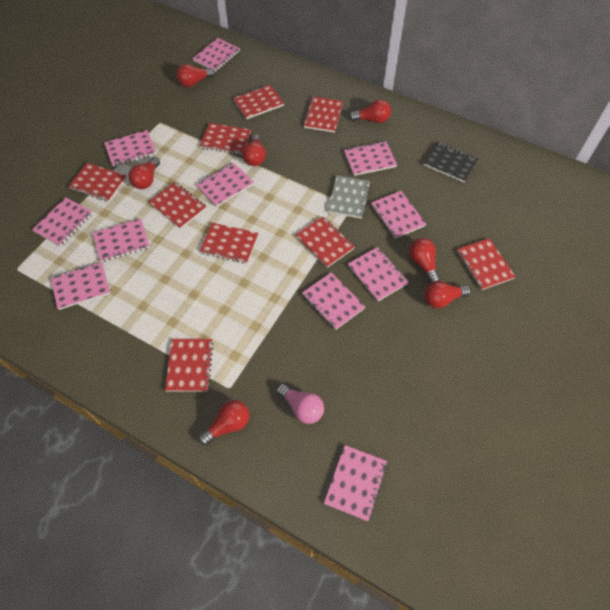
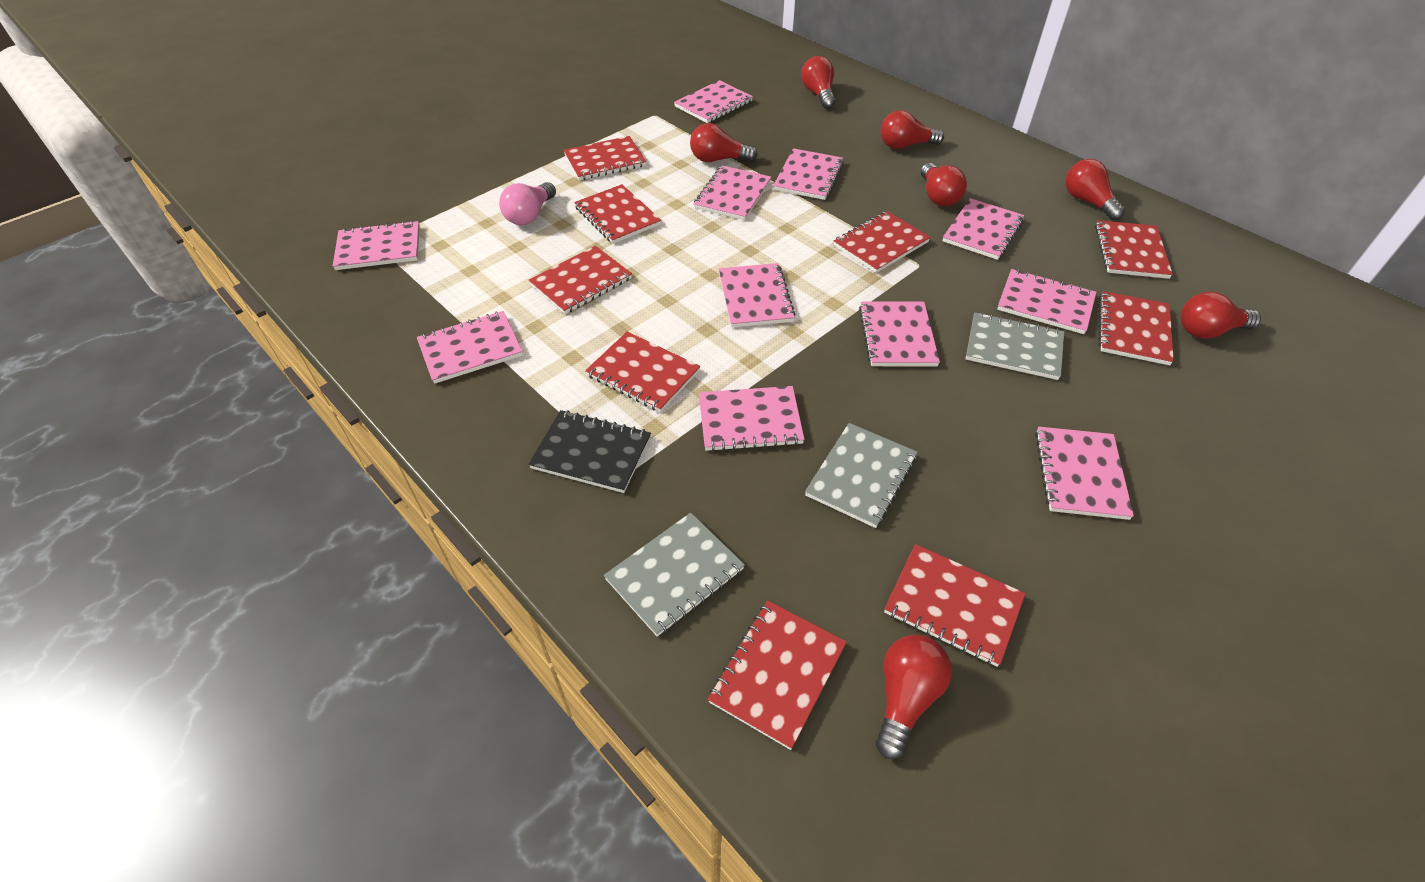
grey notebook: 1 -> 3

